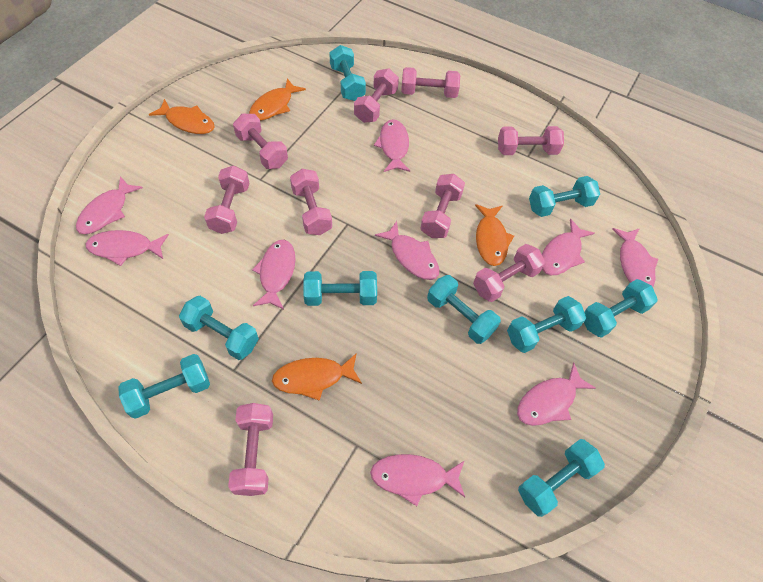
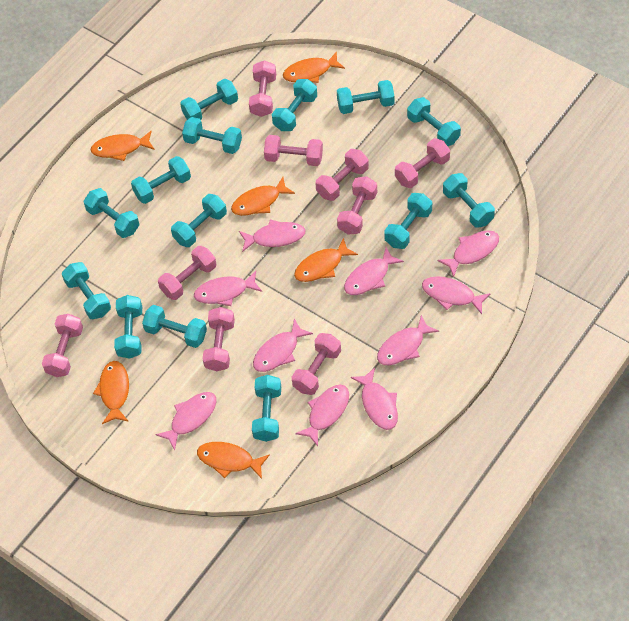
orange fish: 4 -> 6
pink fish: 9 -> 10
turquoise dumbbell: 9 -> 14

